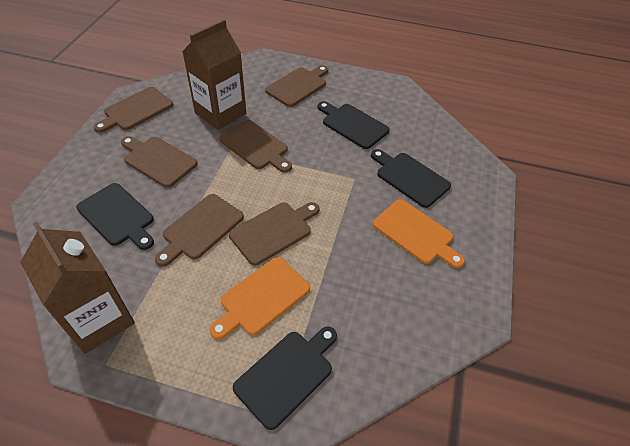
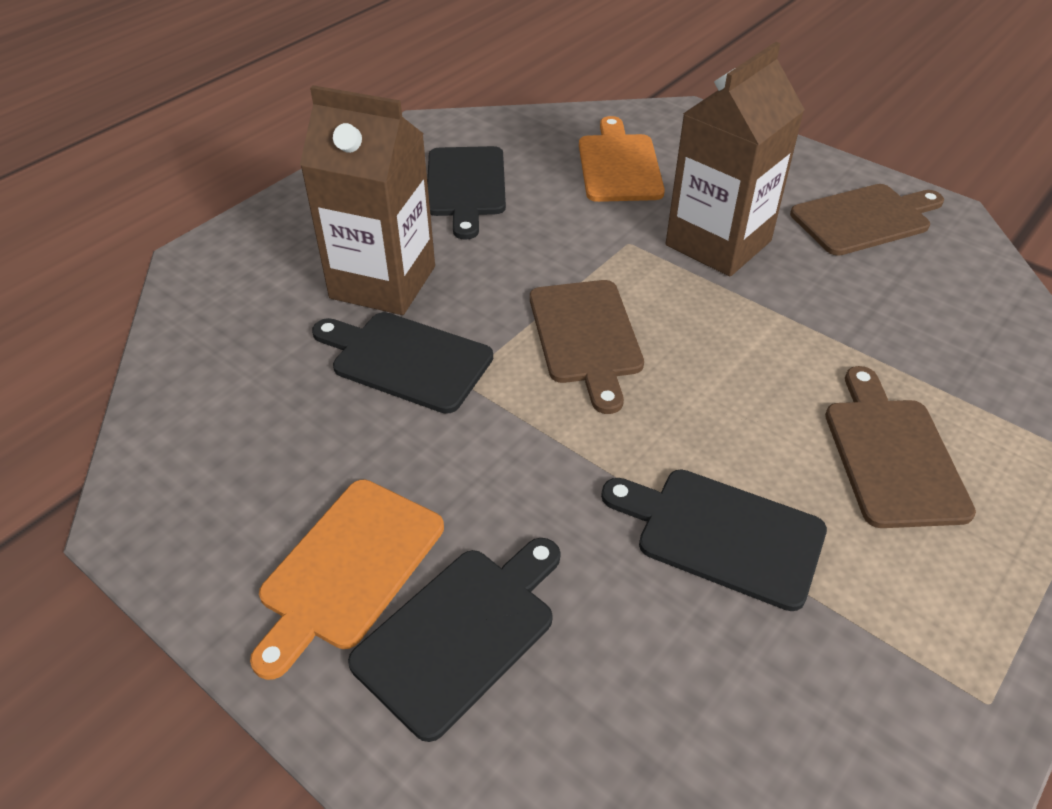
brown cutting board: 6 -> 3

